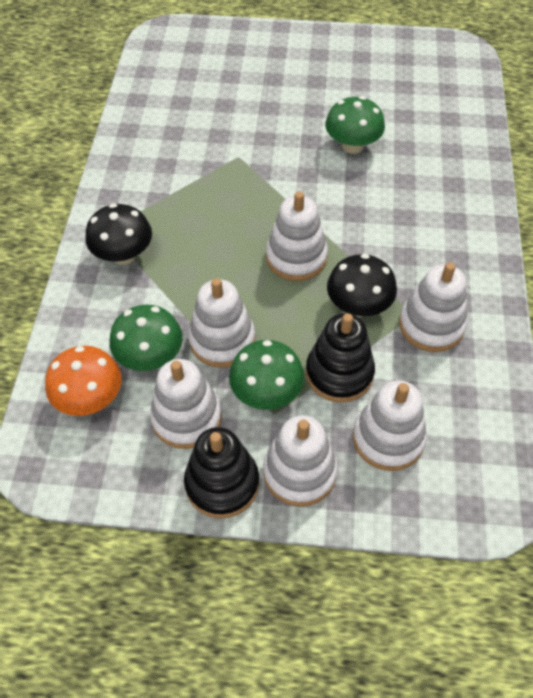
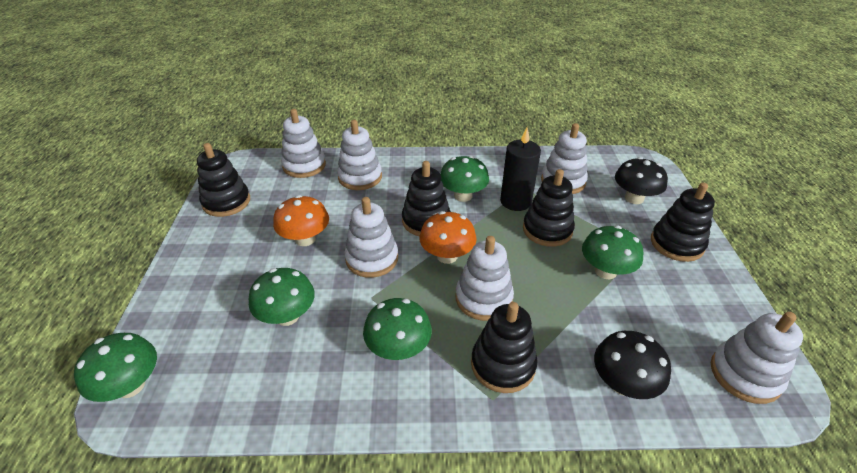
black candle: 0 -> 1
black stacking toy: 2 -> 5
green mushroom: 3 -> 5
orange mushroom: 1 -> 2

